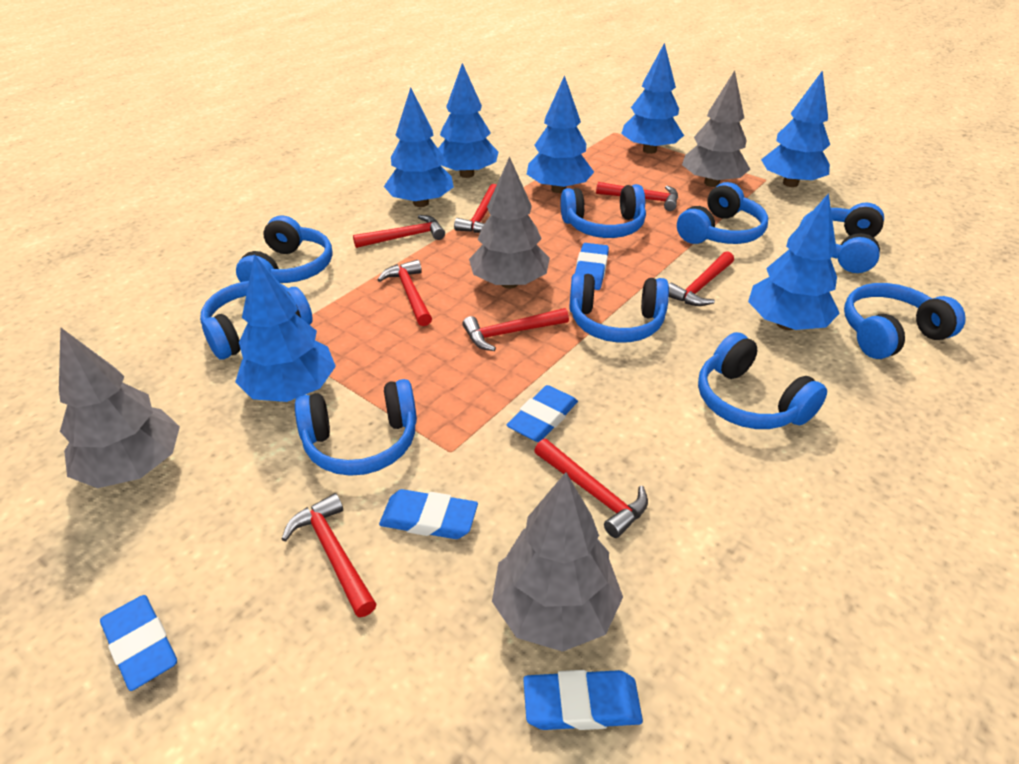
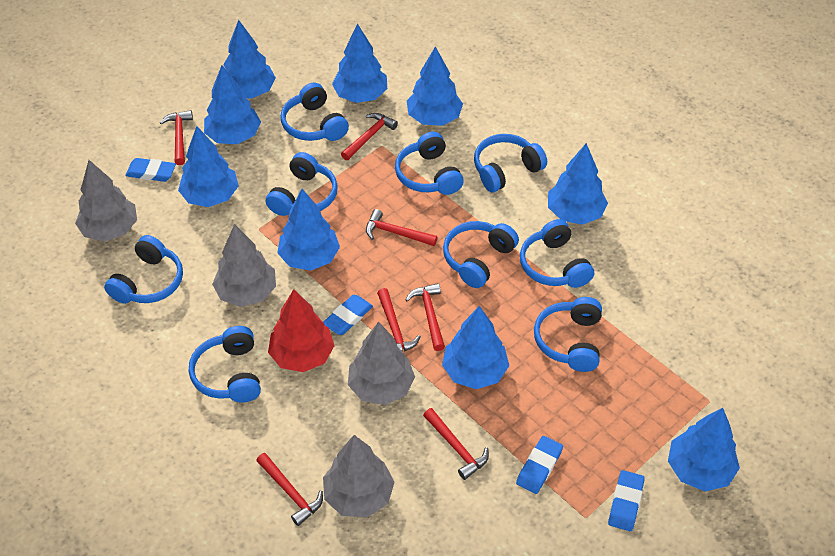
blue eraser: 5 -> 4
blue tree: 7 -> 9
red hammer: 8 -> 7
red tree: 0 -> 1

